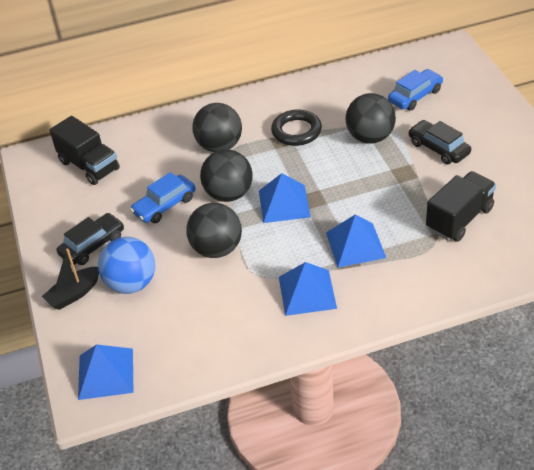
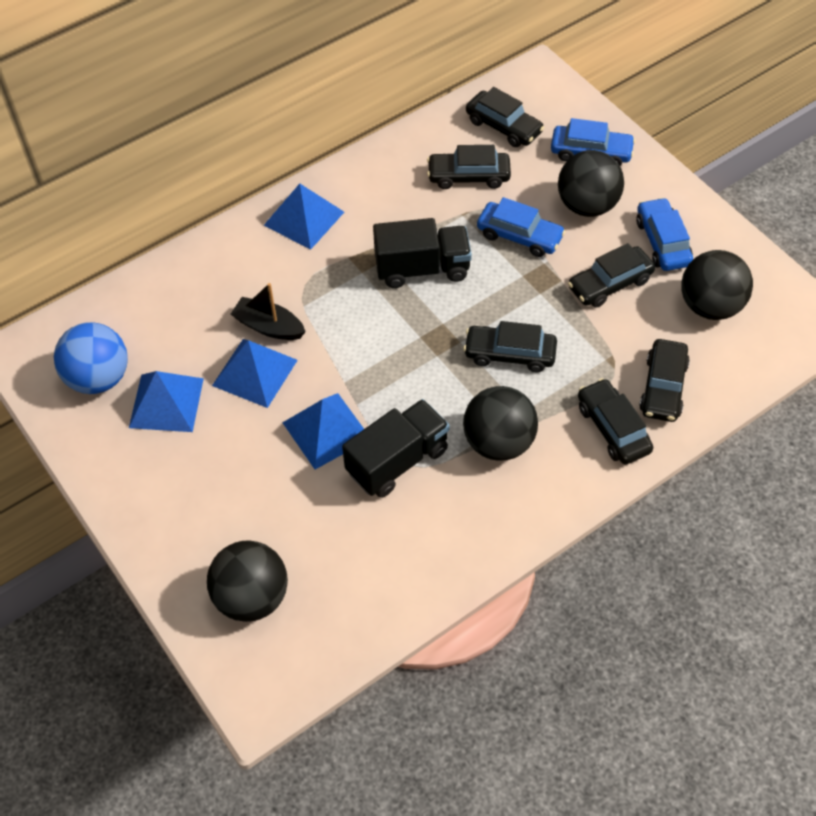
black car: 2 -> 6
black ring: 1 -> 0
blue car: 2 -> 3

